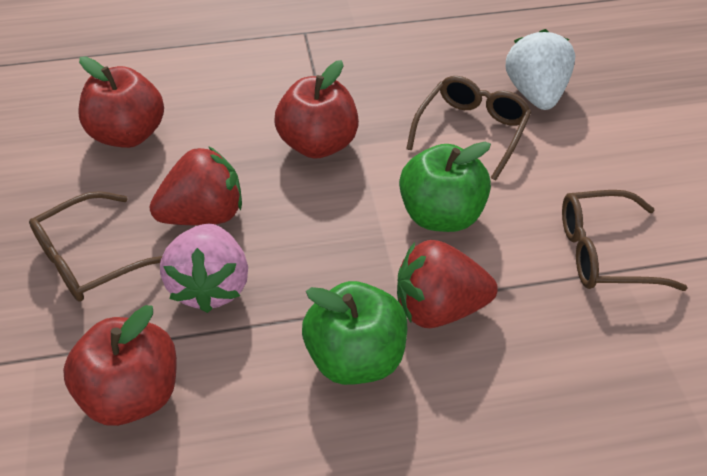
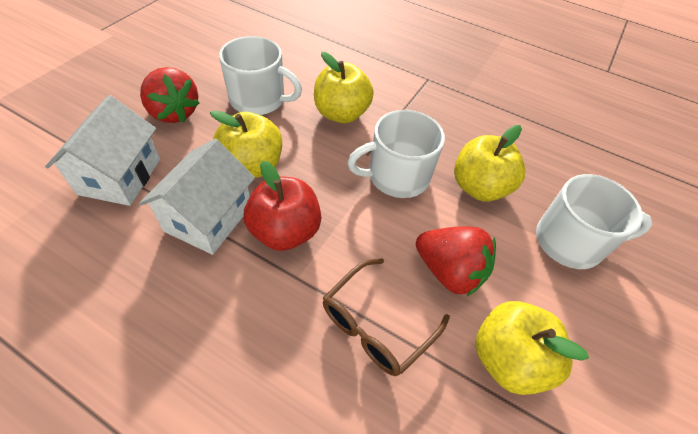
brown glasses: 3 -> 1
green apple: 2 -> 0
pink strawberry: 1 -> 0
red apple: 3 -> 1
white house: 0 -> 2
white mug: 0 -> 3
white strawberry: 1 -> 0
yellow apple: 0 -> 4

